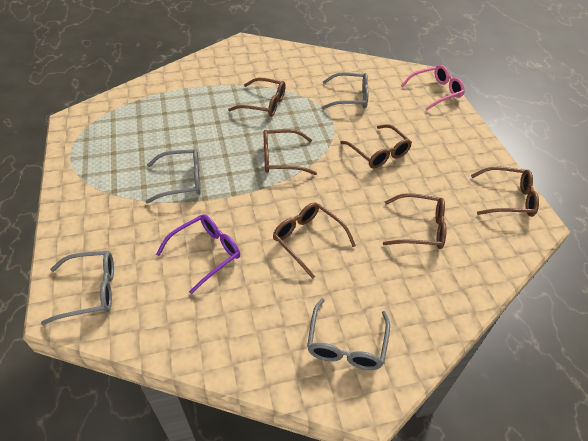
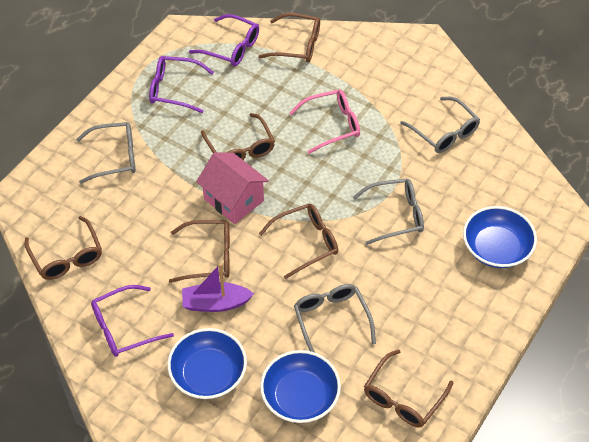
blue bowl: 0 -> 3
pink house: 0 -> 1
purple boat: 0 -> 1
purple glasses: 1 -> 3

